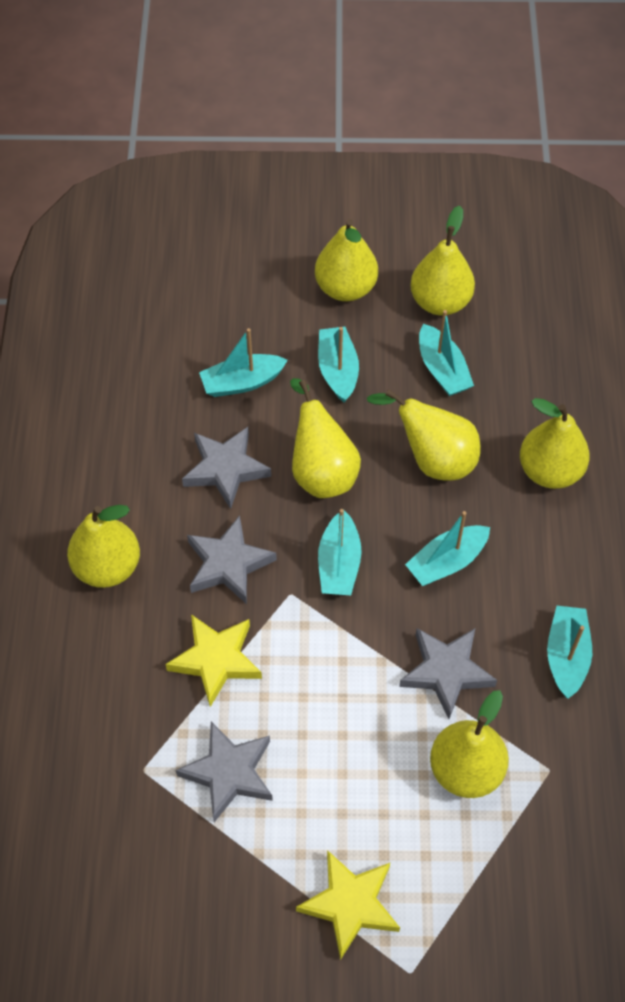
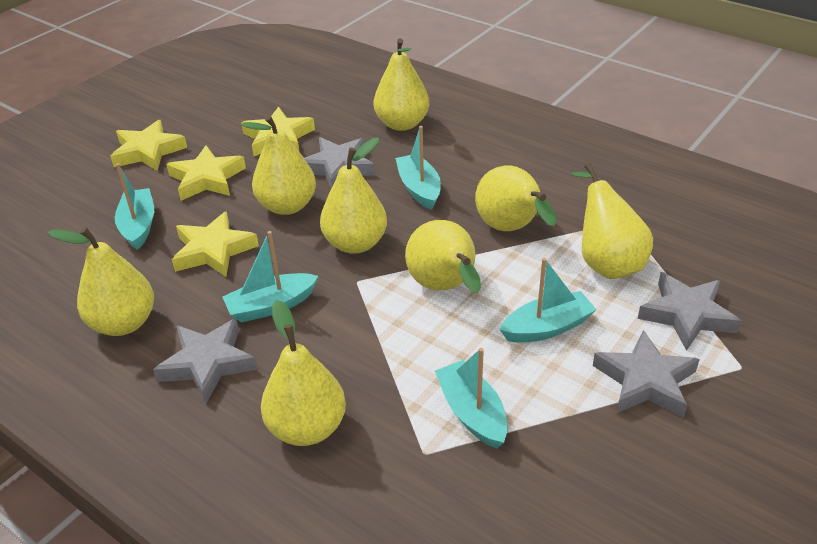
turquoise boat: 6 -> 5
yellow pear: 7 -> 8
yellow star: 2 -> 4

